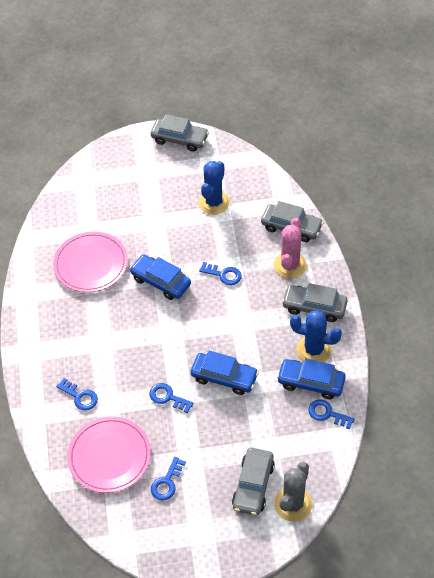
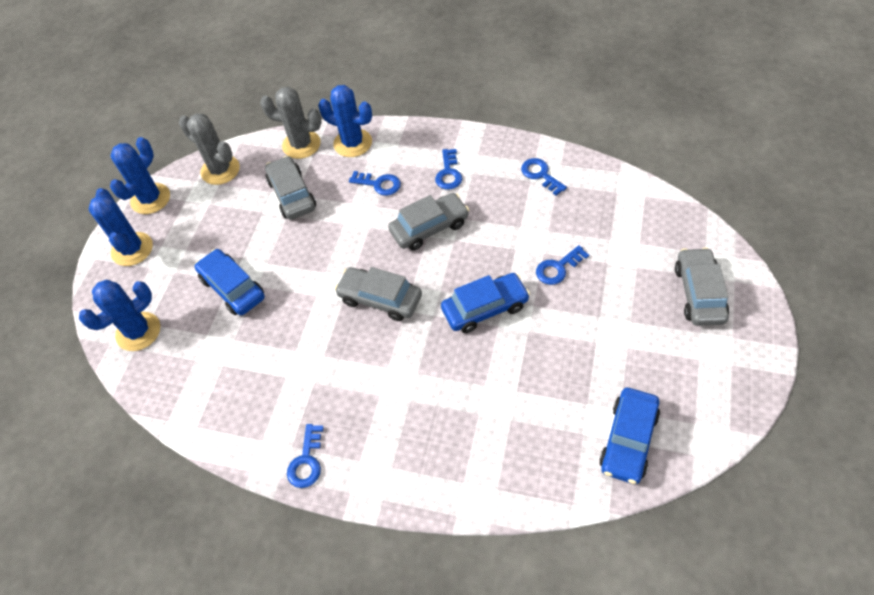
blue cactus: 2 -> 4
grey cactus: 1 -> 2
pink cactus: 1 -> 0
pink plate: 2 -> 0

